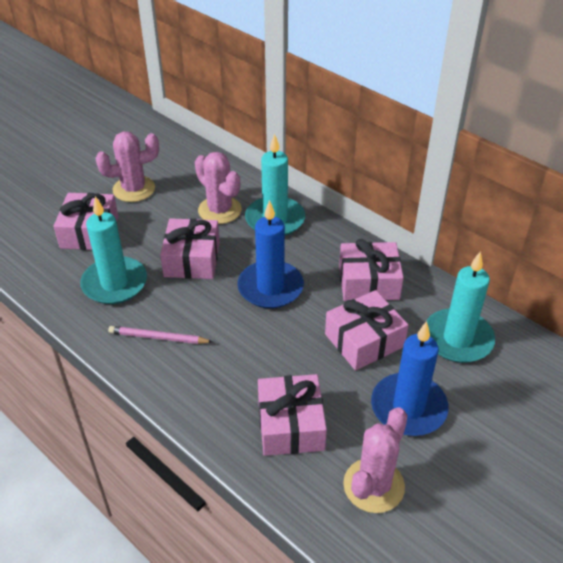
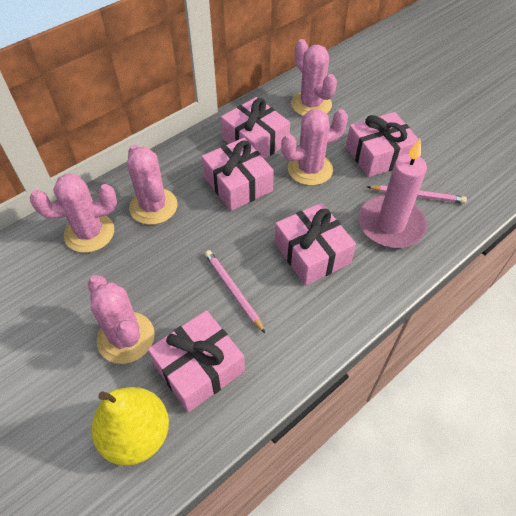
blue candle: 2 -> 0
pink cactus: 3 -> 5
pink candle: 0 -> 1
pink pencil: 1 -> 2
turquoise candle: 3 -> 0
yellow pear: 0 -> 1

